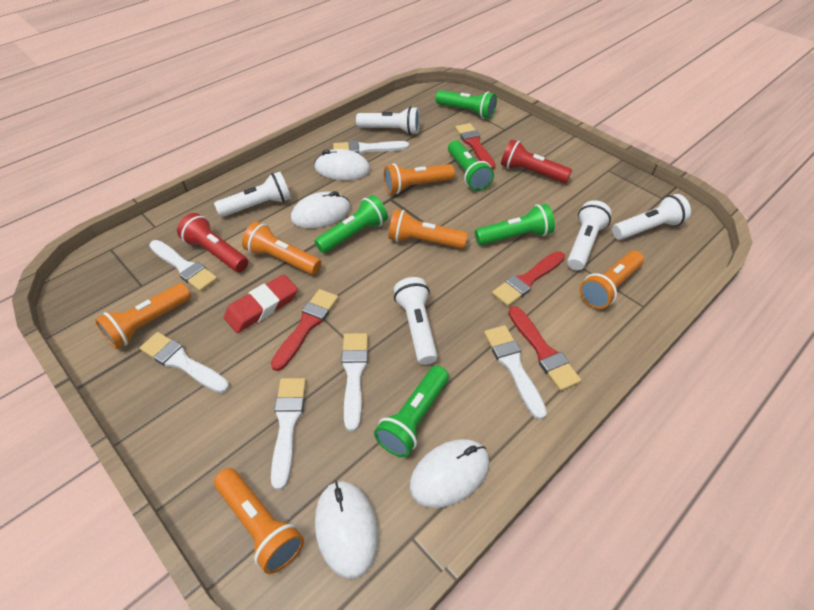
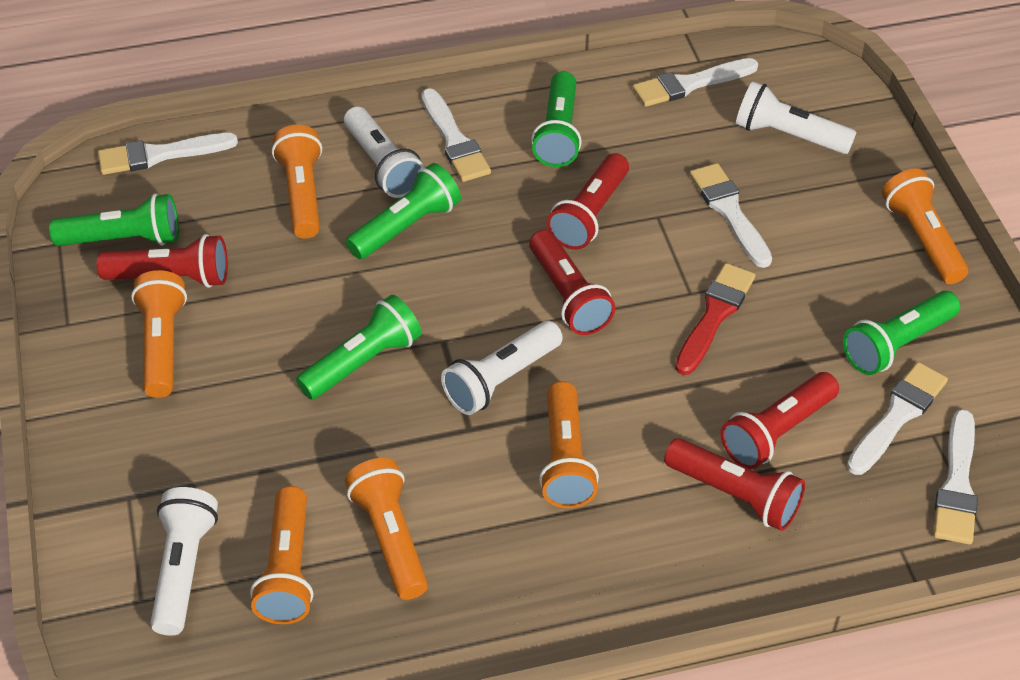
red brush: 4 -> 1
red eraser: 1 -> 0
red flashlight: 2 -> 5
white flashlight: 5 -> 4
white mouse: 4 -> 0

